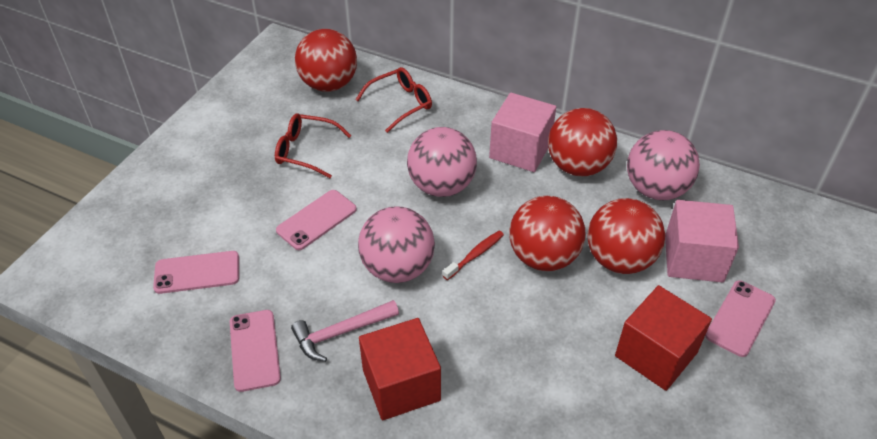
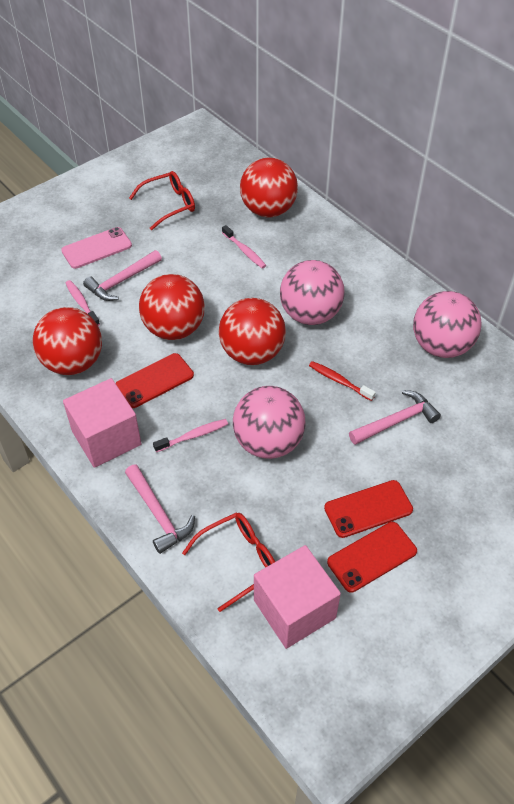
pink hammer: 1 -> 3
pink phone: 4 -> 1
pink toothbrush: 0 -> 3
red cube: 2 -> 0
red phone: 0 -> 3

